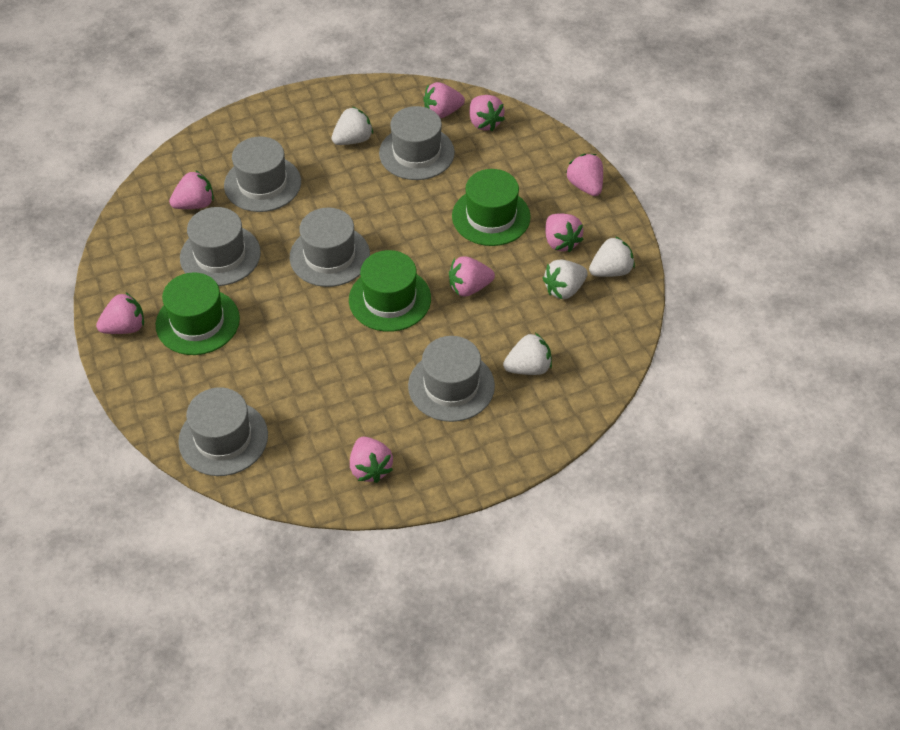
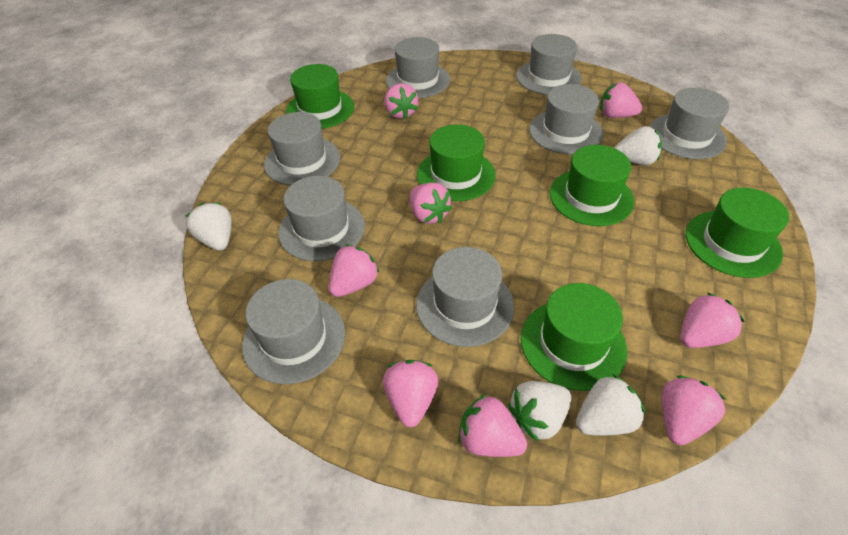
green hat: 3 -> 5
grey hat: 6 -> 8

